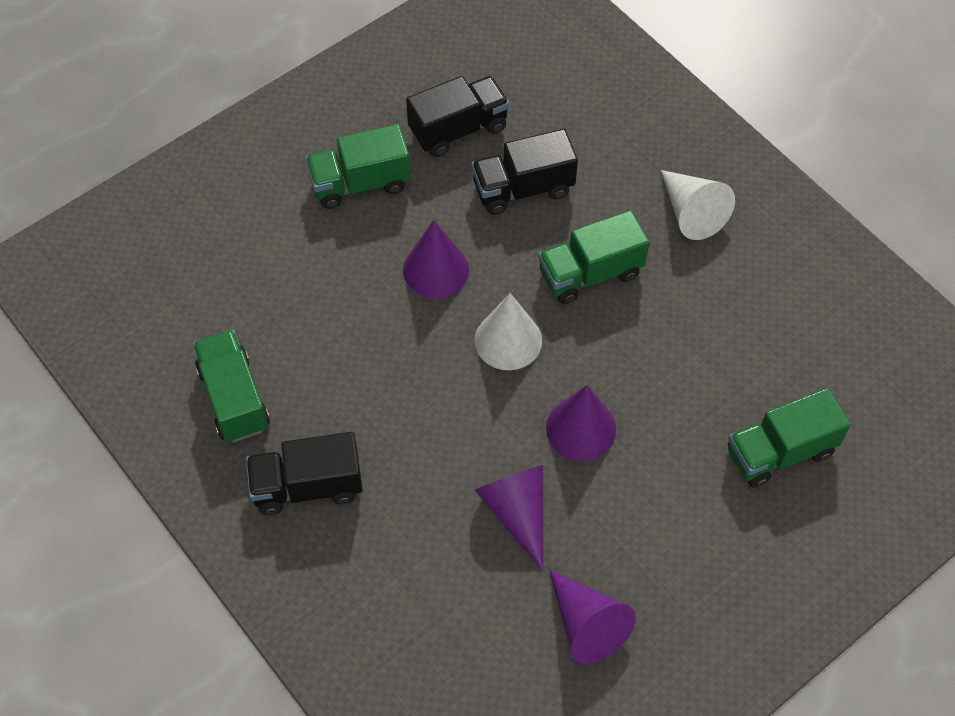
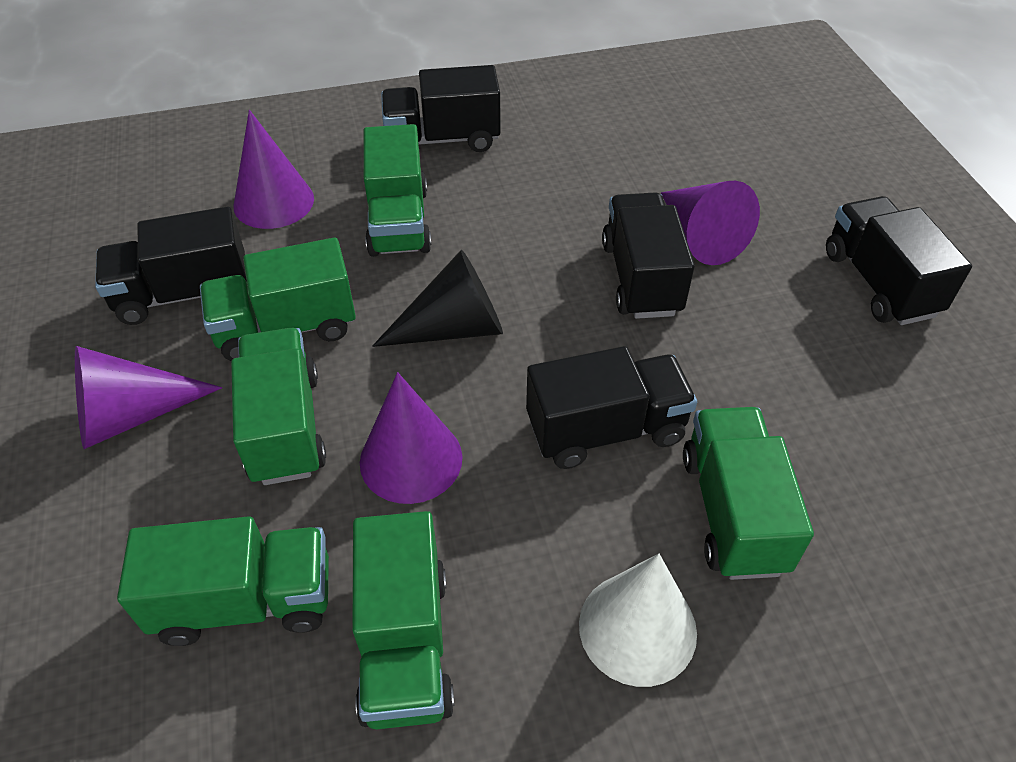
black cone: 0 -> 1
black truck: 3 -> 5
green truck: 4 -> 6
white cone: 2 -> 1

